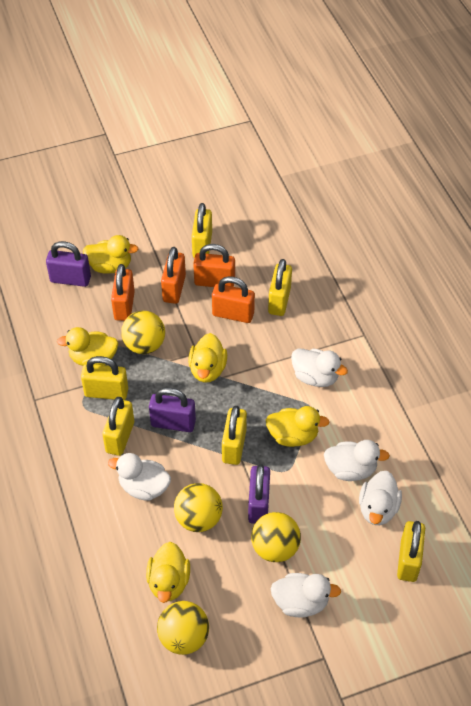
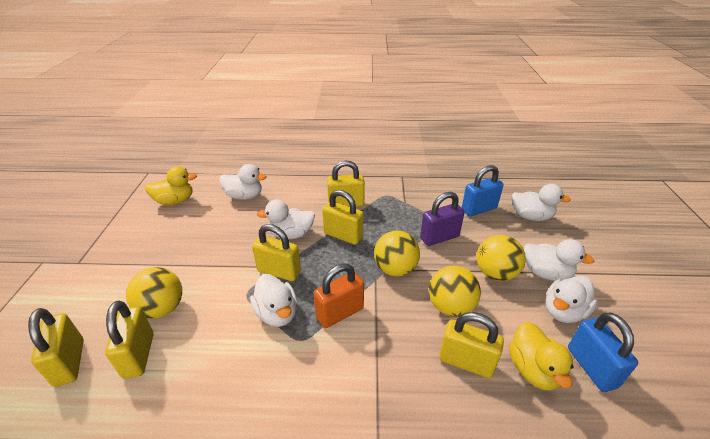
blue padlock: 0 -> 2
orange padlock: 4 -> 1
purple padlock: 3 -> 1
white duck: 5 -> 6
yellow duck: 5 -> 2

